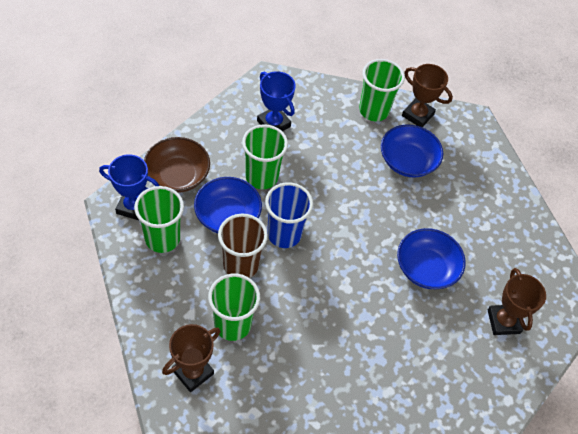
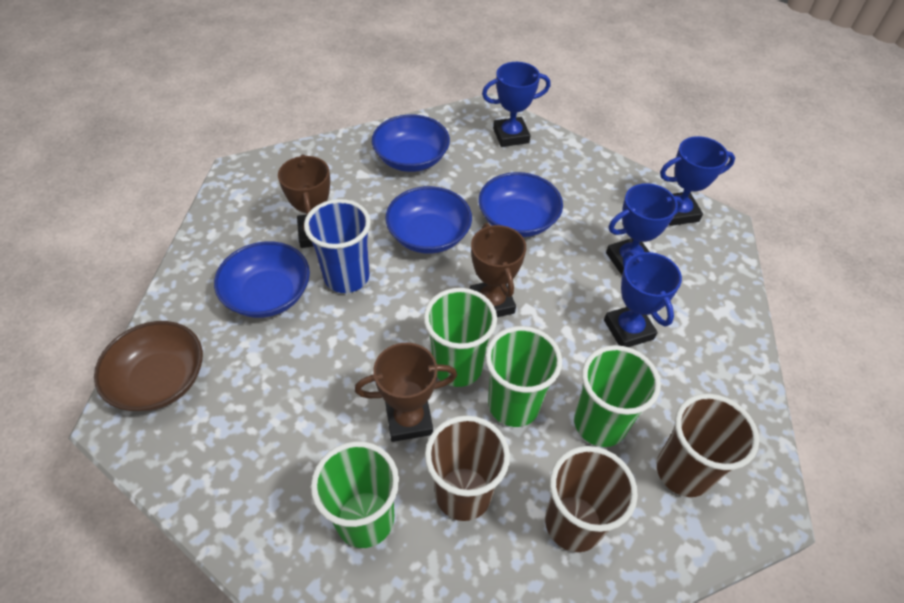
blue bowl: 3 -> 4
blue trophy: 2 -> 4
brown cup: 1 -> 3

